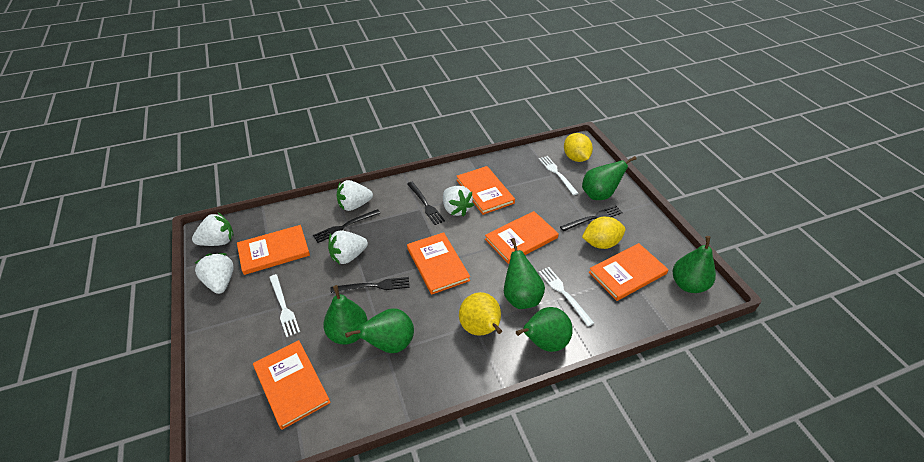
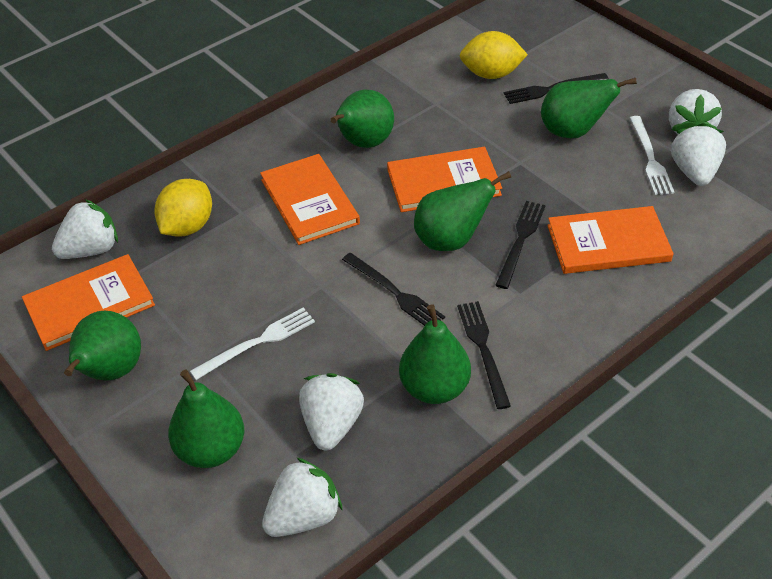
orange book: 6 -> 4
white fork: 3 -> 2
yellow pear: 1 -> 0

